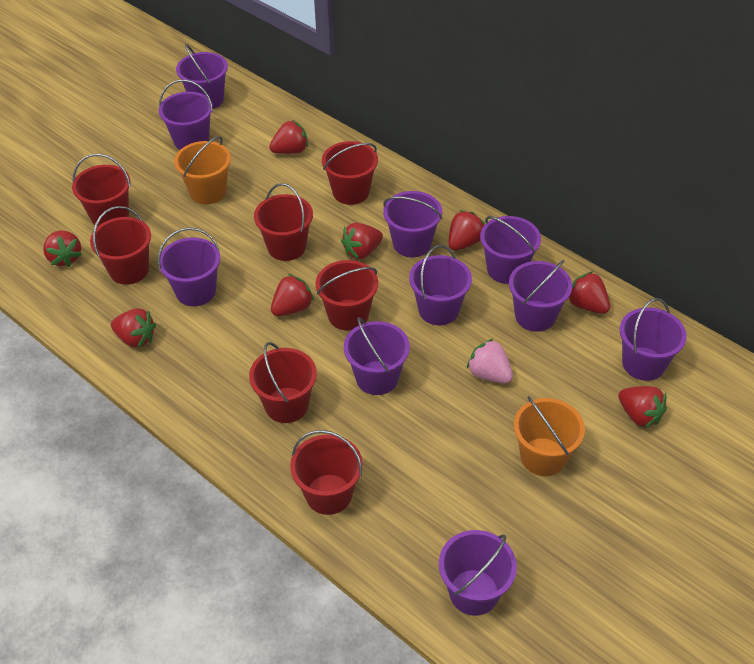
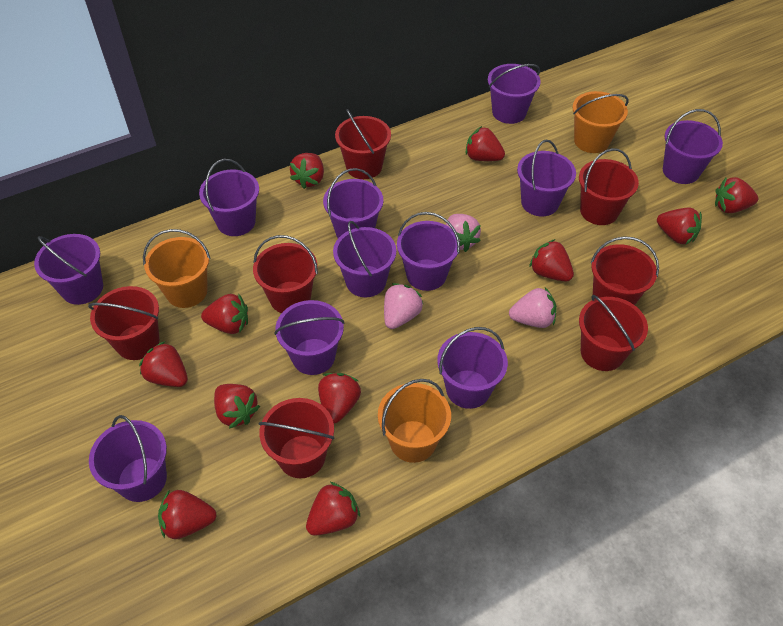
orange bucket: 2 -> 3
pink strawberry: 1 -> 3
purple bucket: 10 -> 11
red strawberry: 8 -> 11

